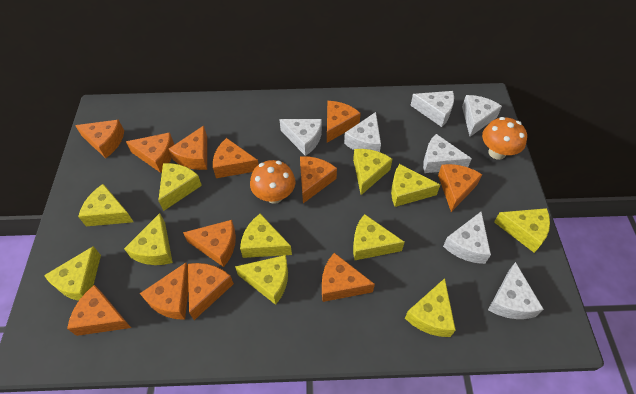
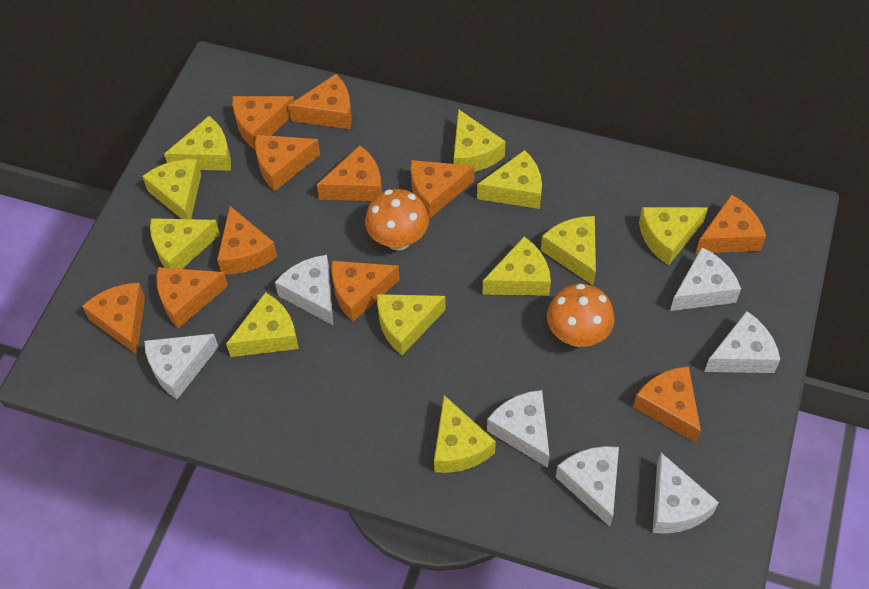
orange cheese: 12 -> 11

